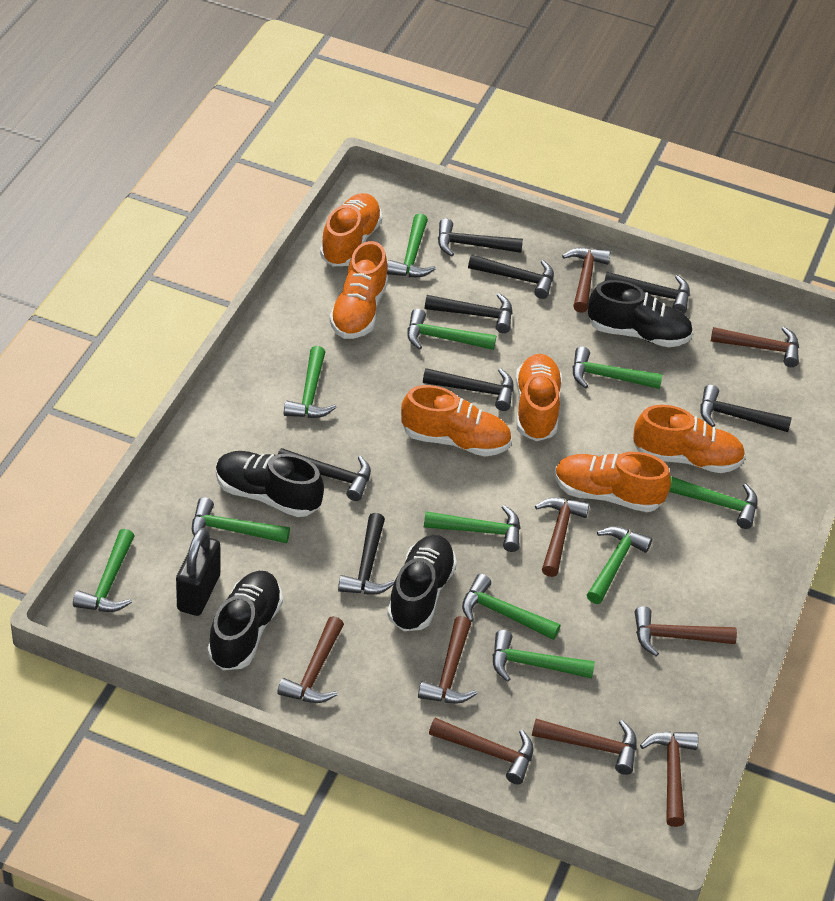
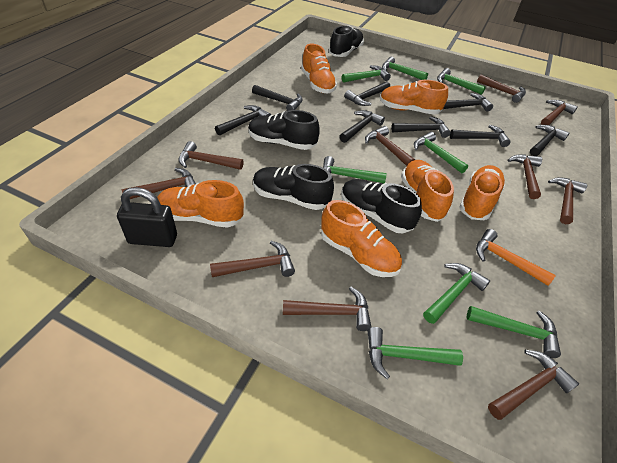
brown hammer: 9 -> 10
green hammer: 11 -> 8
orange hammer: 0 -> 1

